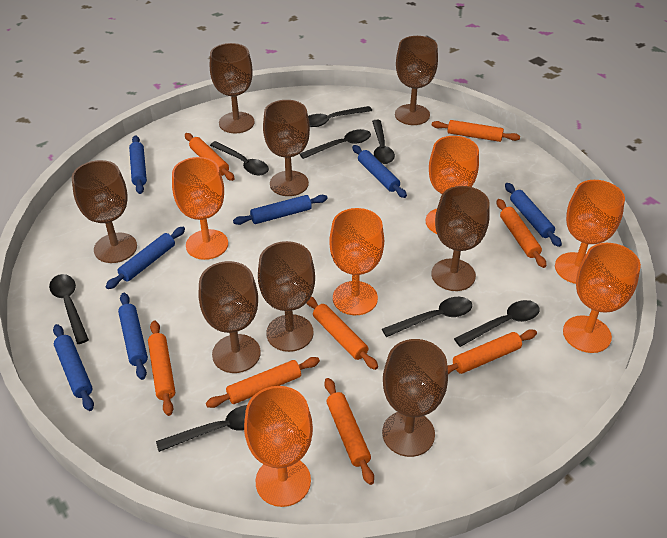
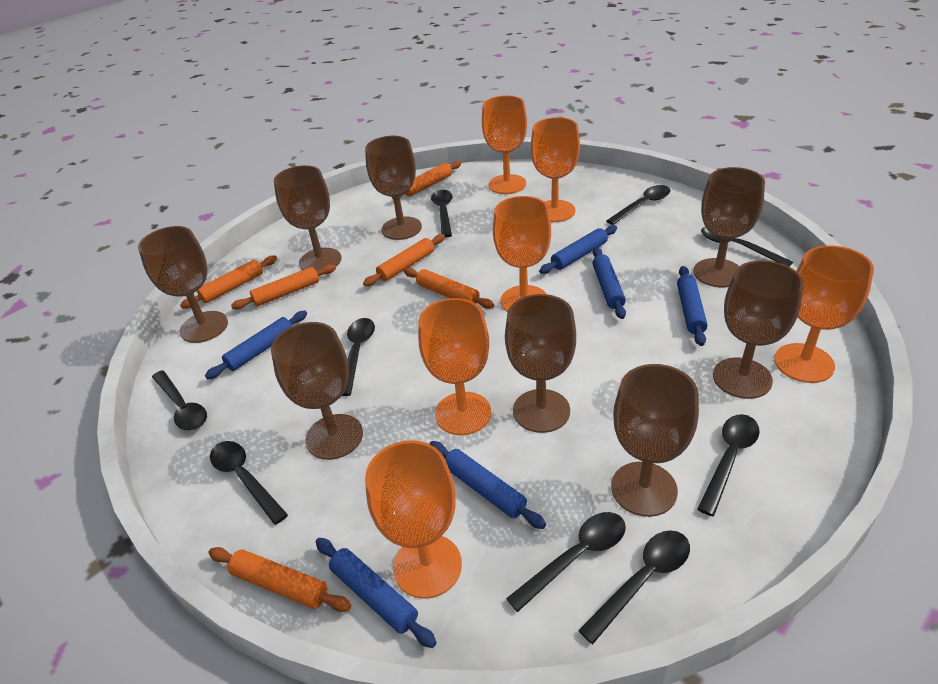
black spoon: 8 -> 9
blue rolling pin: 7 -> 6
orange rolling pin: 8 -> 6

